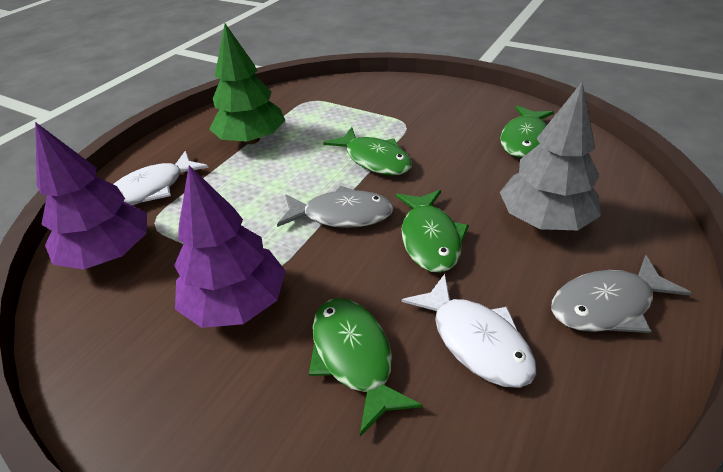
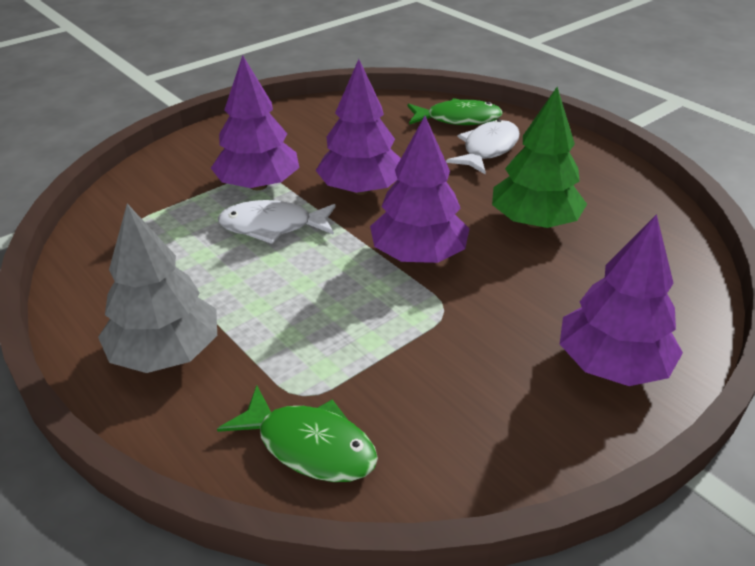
green fish: 4 -> 2
grey fish: 2 -> 0
purple tree: 2 -> 4

